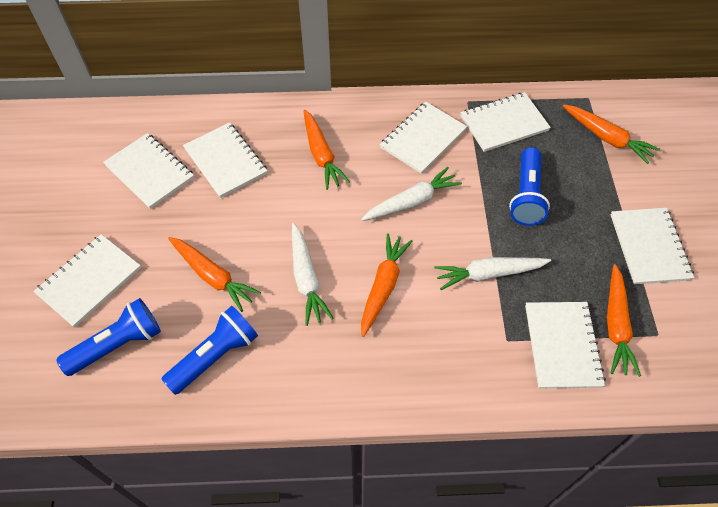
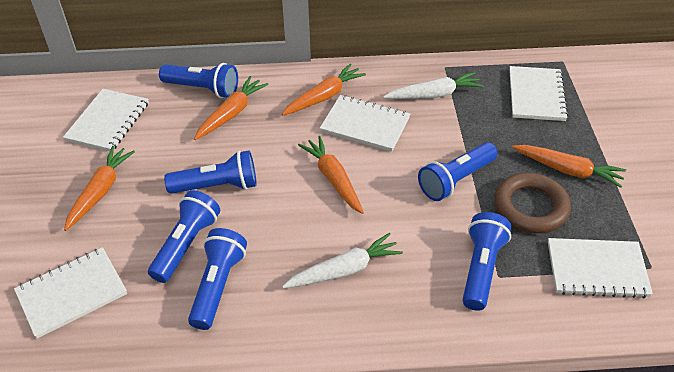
blue flashlight: 3 -> 6
brown ring: 0 -> 1
white carrot: 3 -> 2
white notebook: 7 -> 5

